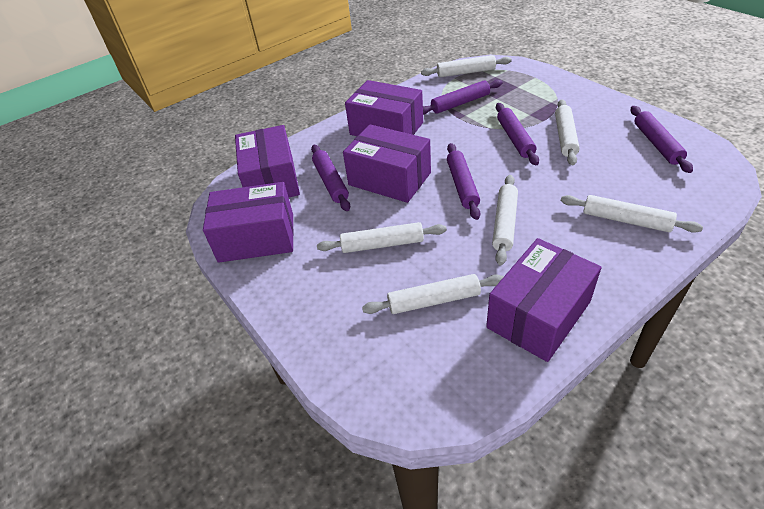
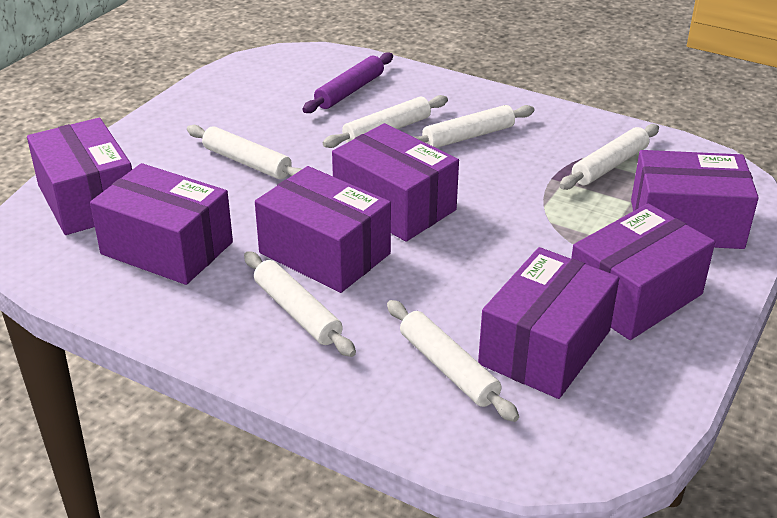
purple box: 5 -> 7
purple rolling pin: 5 -> 1

